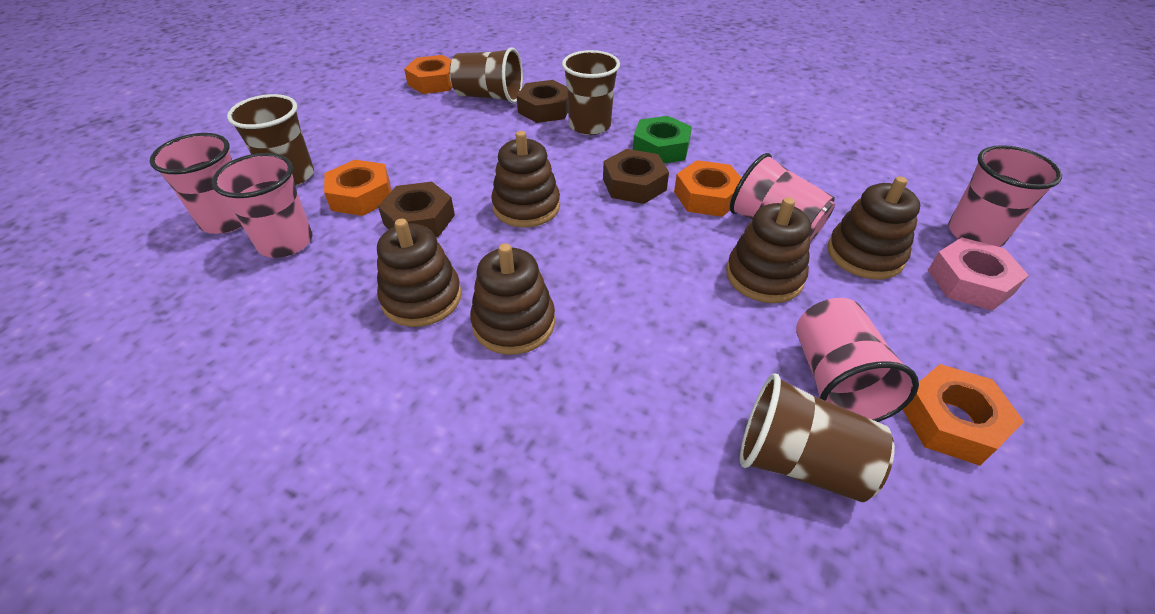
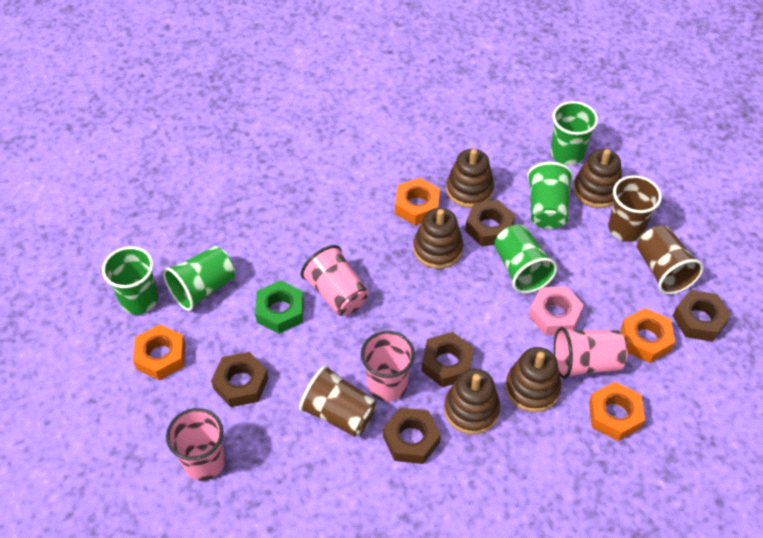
brown cup: 4 -> 3
brown nut: 3 -> 5
green cup: 0 -> 5
pink cup: 5 -> 4

